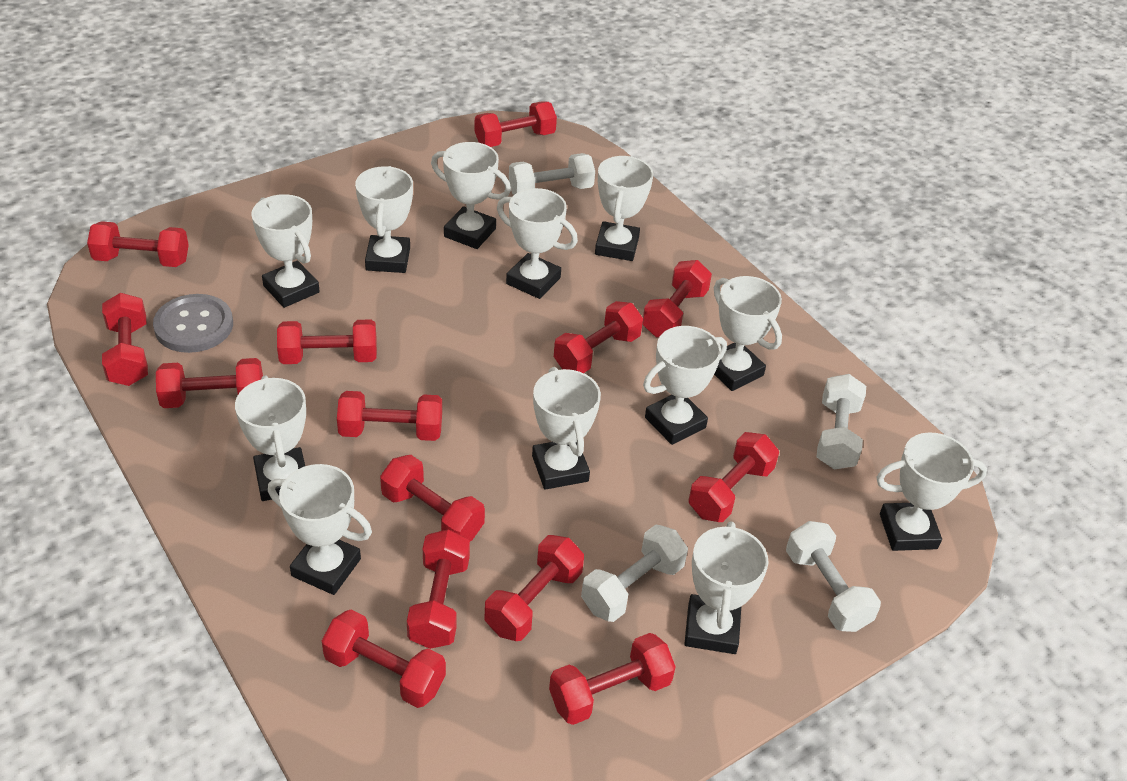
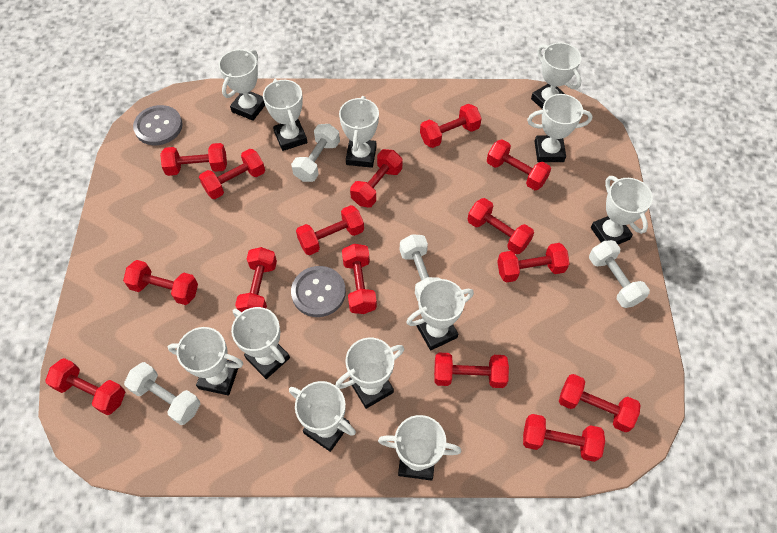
grey button: 1 -> 2
red dumbbell: 14 -> 15

